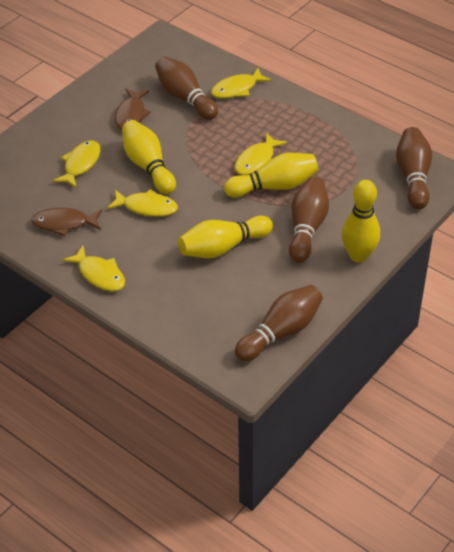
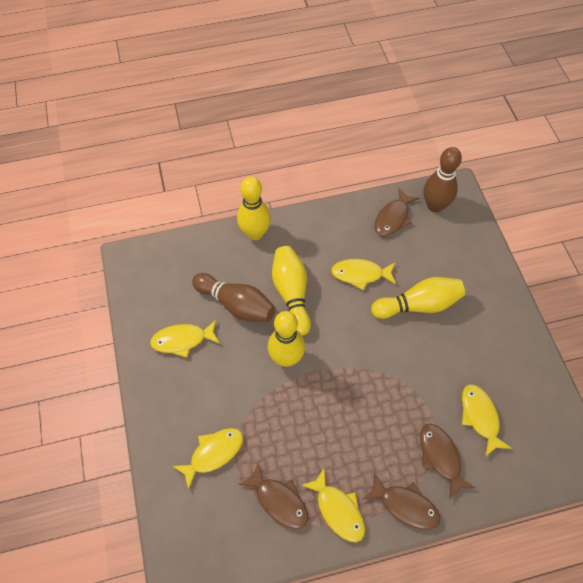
brown bowling pin: 4 -> 2
brown fish: 2 -> 4

